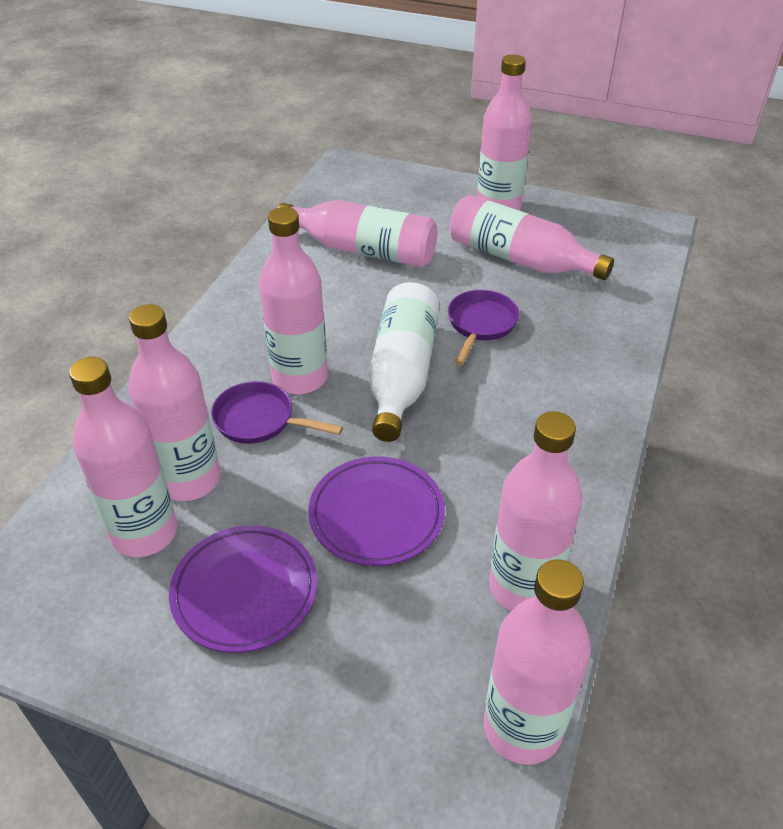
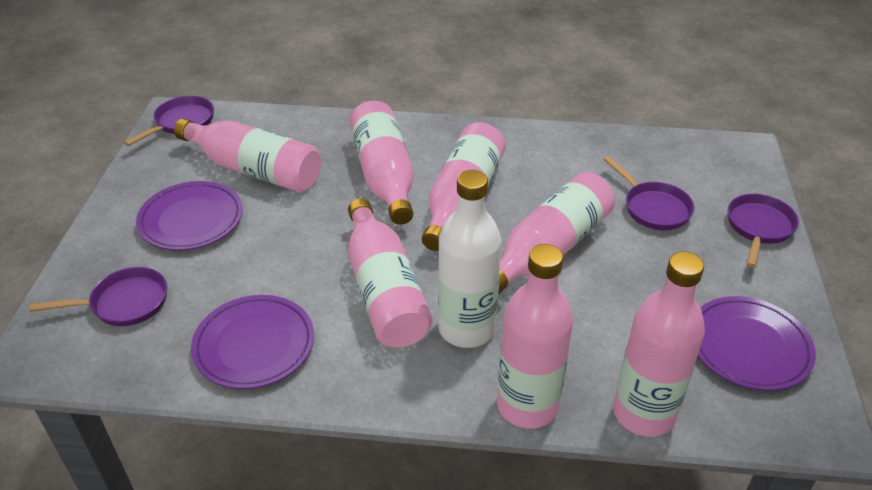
pink bottle: 8 -> 7
purple pan: 2 -> 4
purple plate: 2 -> 3

